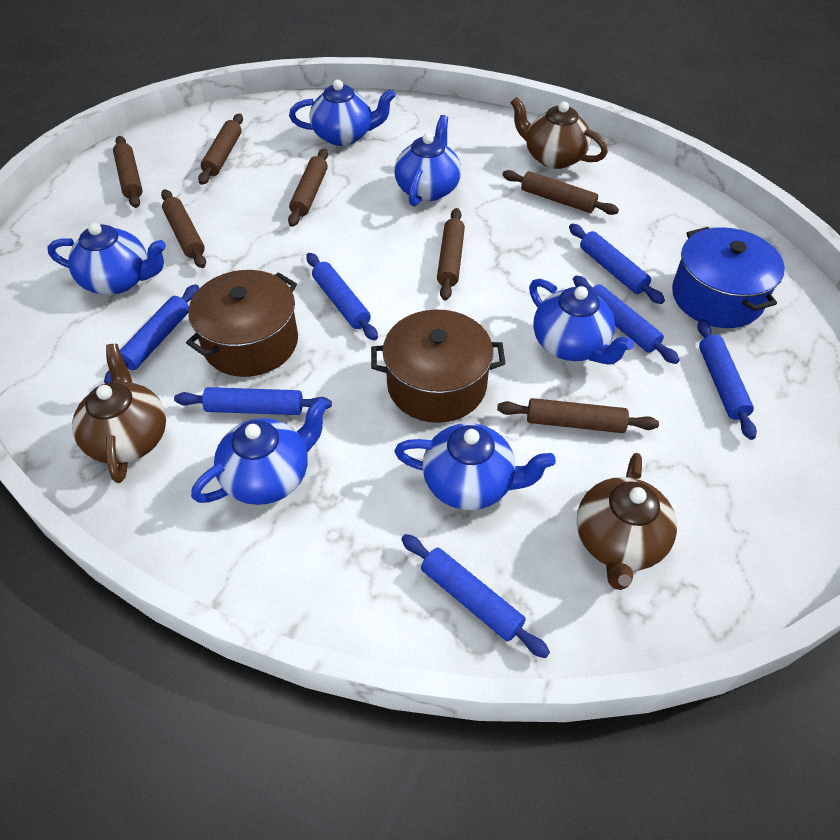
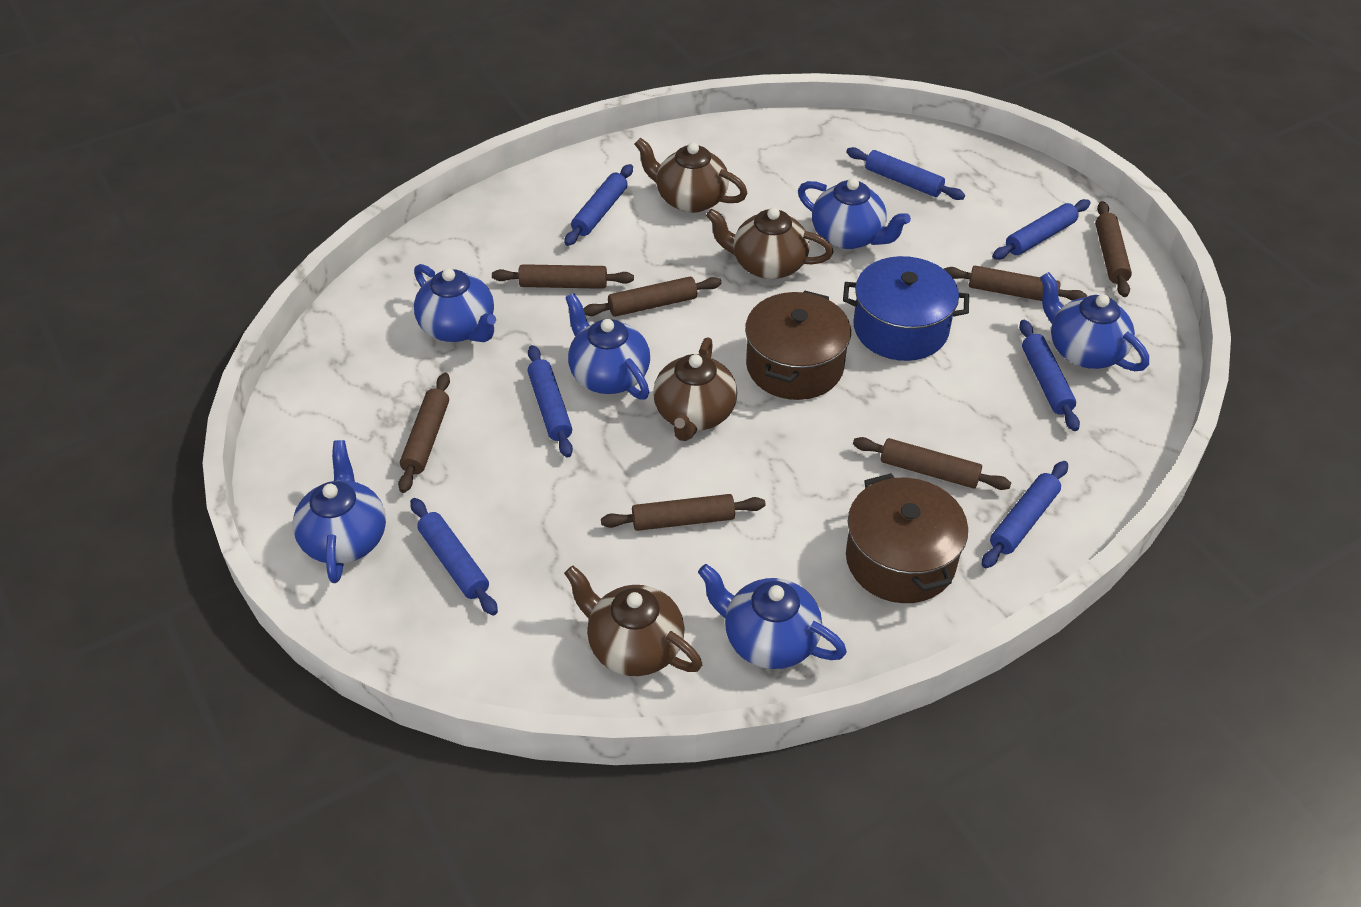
brown teapot: 3 -> 4

